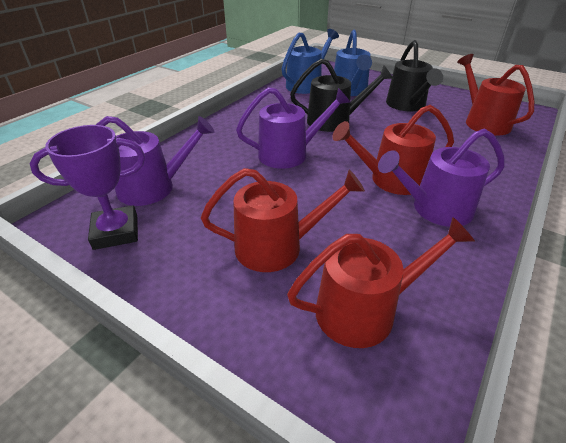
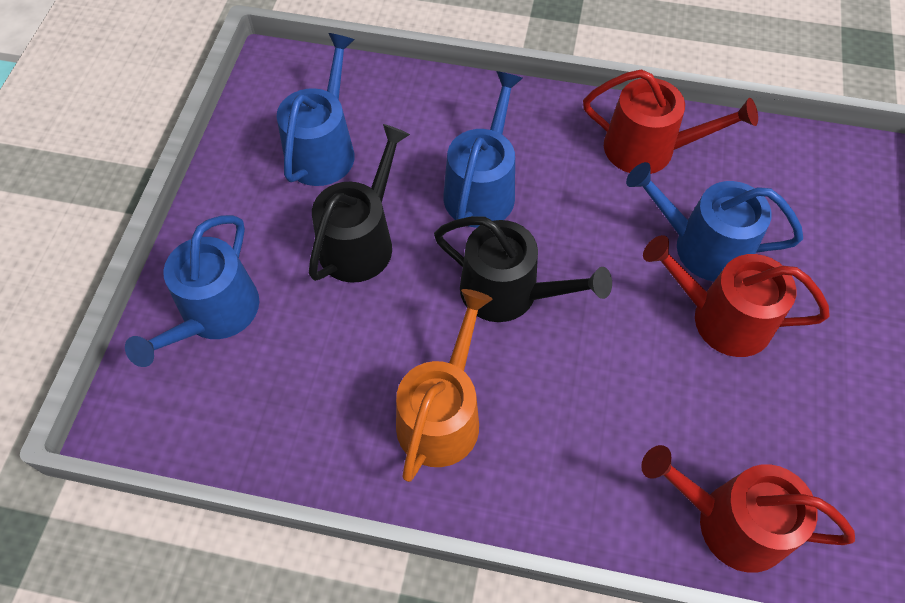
blue watering can: 2 -> 4
orange watering can: 0 -> 1
purple trophy: 1 -> 0
purple watering can: 3 -> 0
red watering can: 4 -> 3

